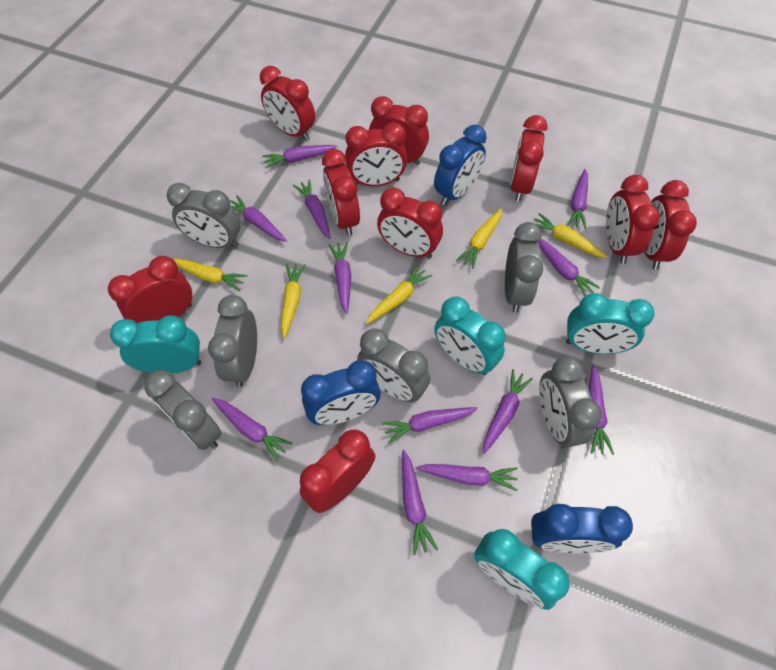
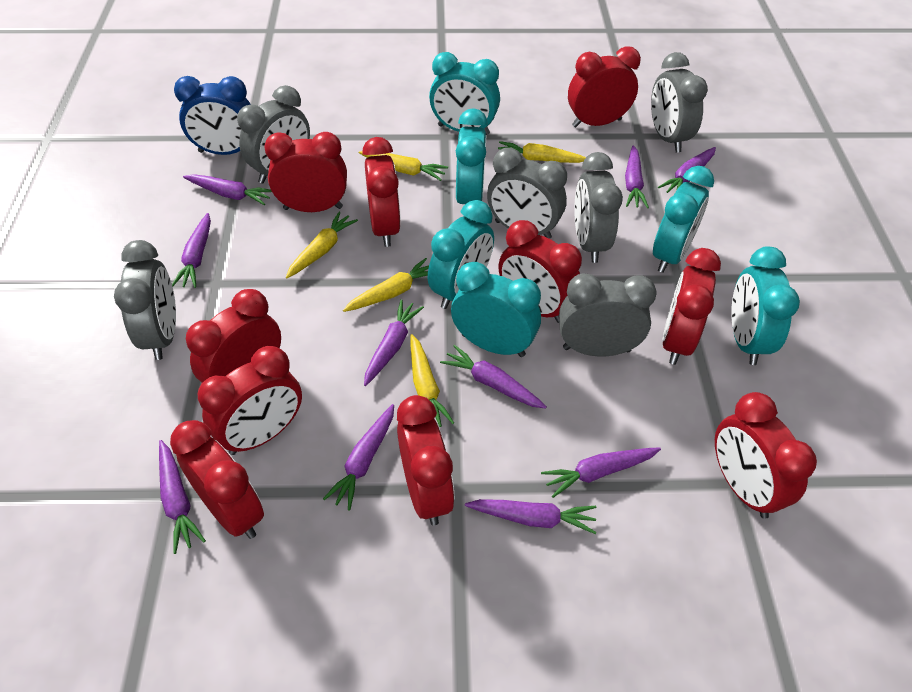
blue clock: 3 -> 1
purple carrot: 12 -> 10
turquoise clock: 4 -> 6

